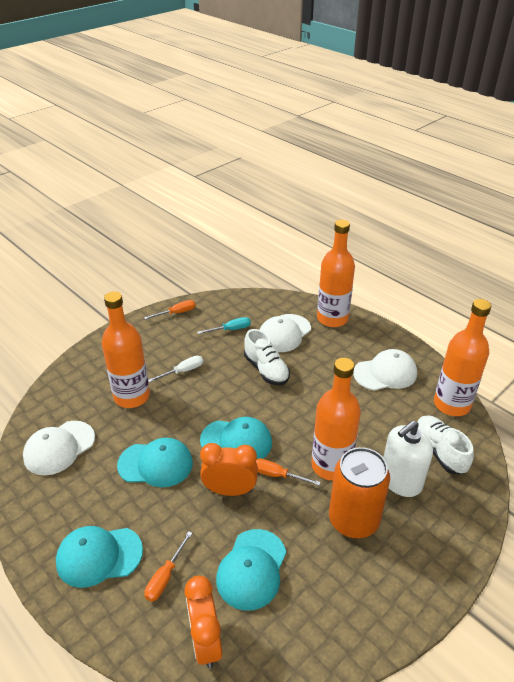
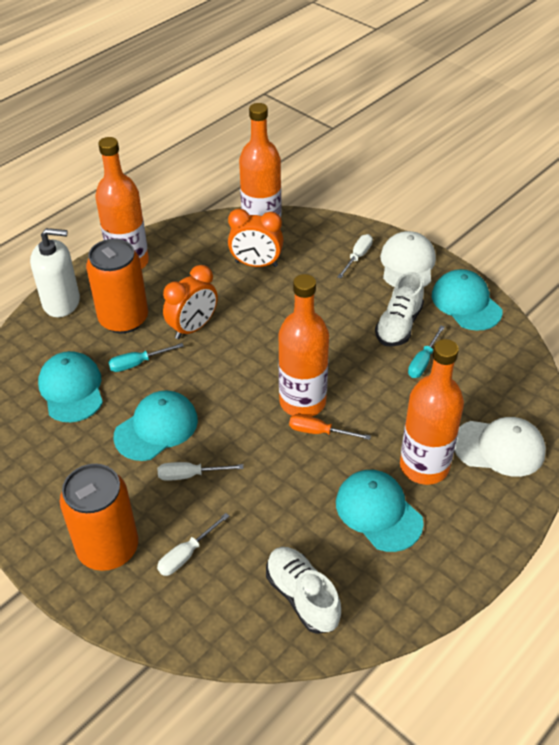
orange can: 1 -> 2
orange screwdriver: 3 -> 1
turquoise screwdriver: 1 -> 2
white cap: 3 -> 2
white screwdriver: 1 -> 3

